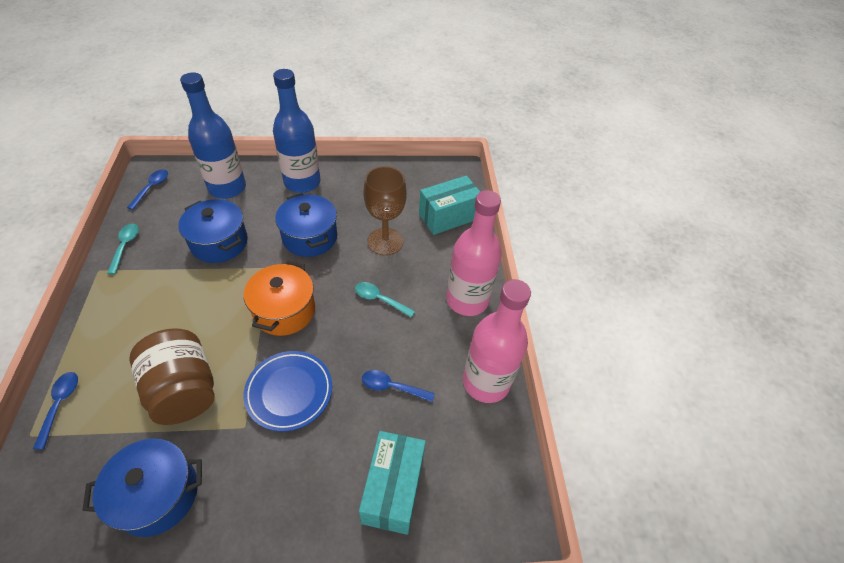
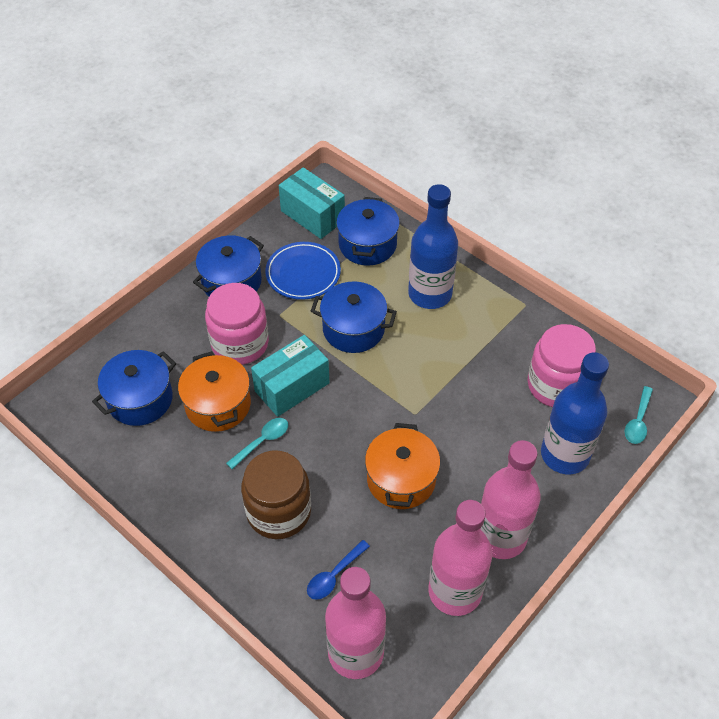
blue pot: 3 -> 4
blue spoon: 3 -> 1
brown goblet: 1 -> 0
orange pot: 1 -> 2
pink bottle: 2 -> 3
pink jar: 0 -> 2

